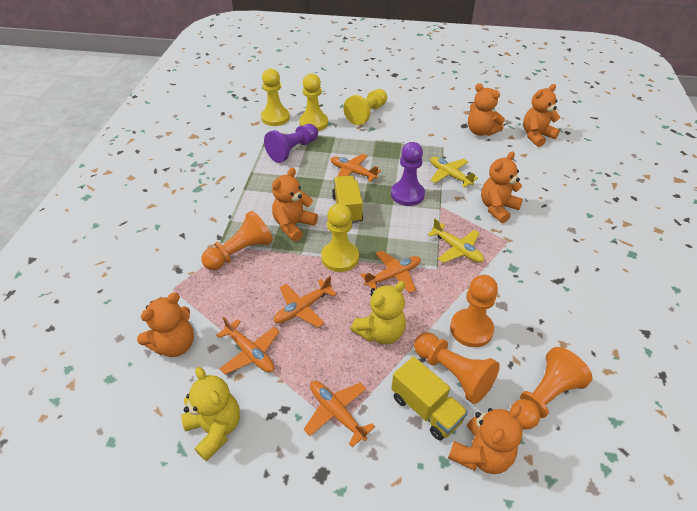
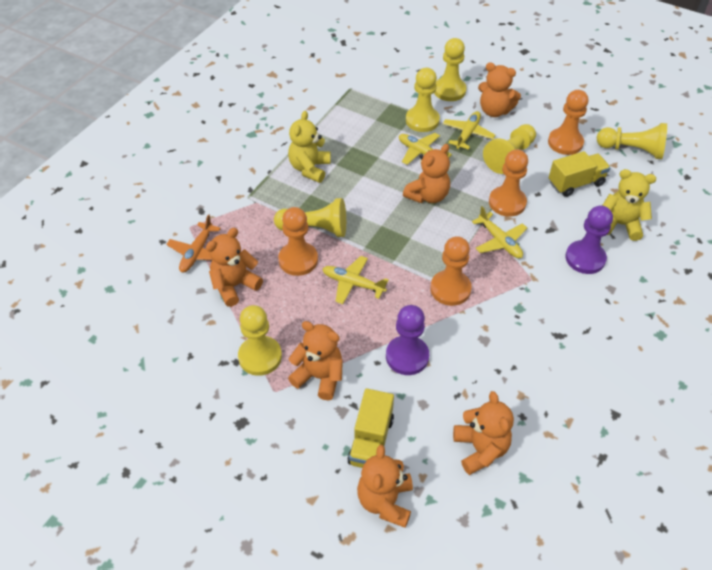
orange plane: 5 -> 1
yellow pawn: 4 -> 6
yellow plane: 2 -> 4

